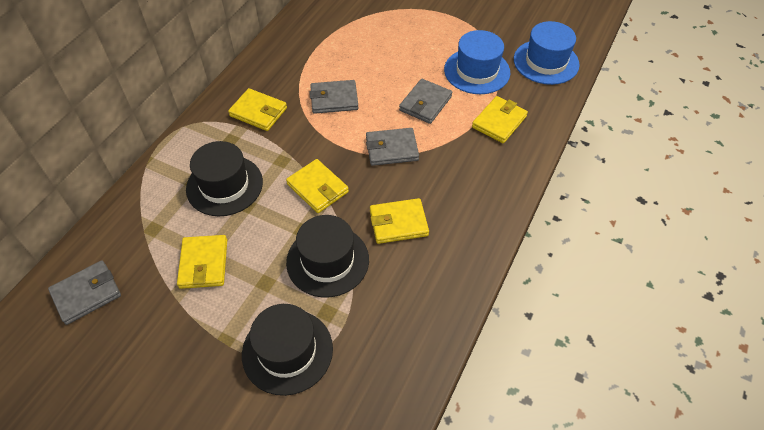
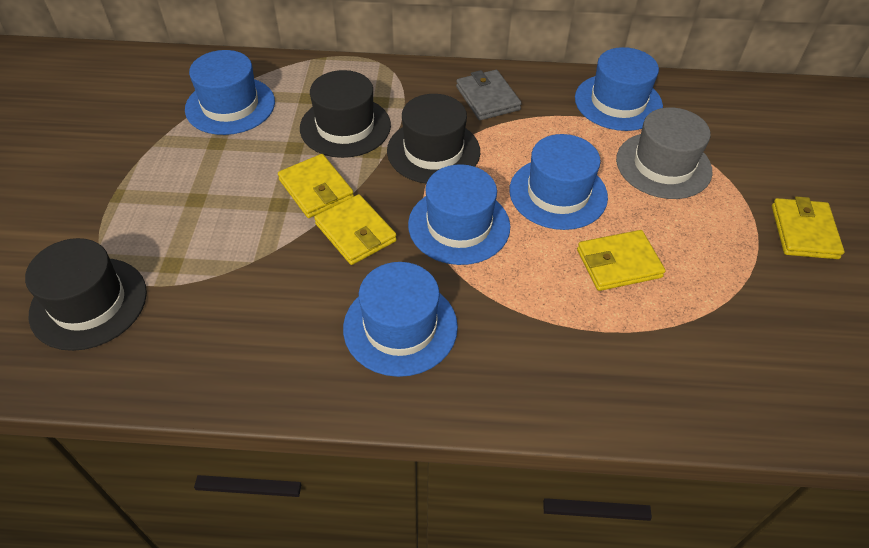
blue hat: 2 -> 5
grey hat: 0 -> 1
grey wallet: 4 -> 1
yellow wallet: 5 -> 4

